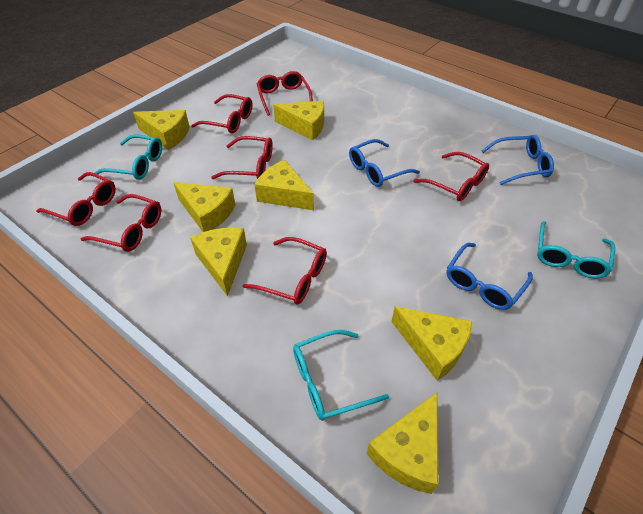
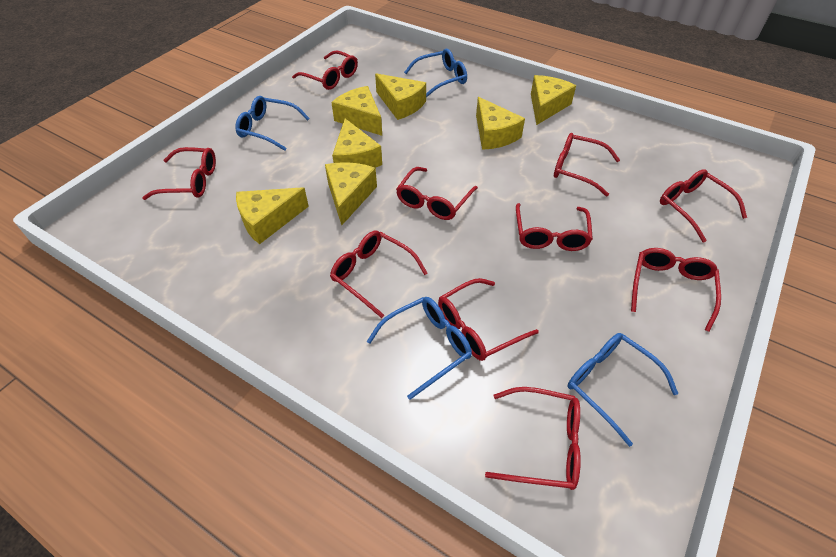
blue glasses: 3 -> 4
red glasses: 7 -> 10
turquoise glasses: 3 -> 0

